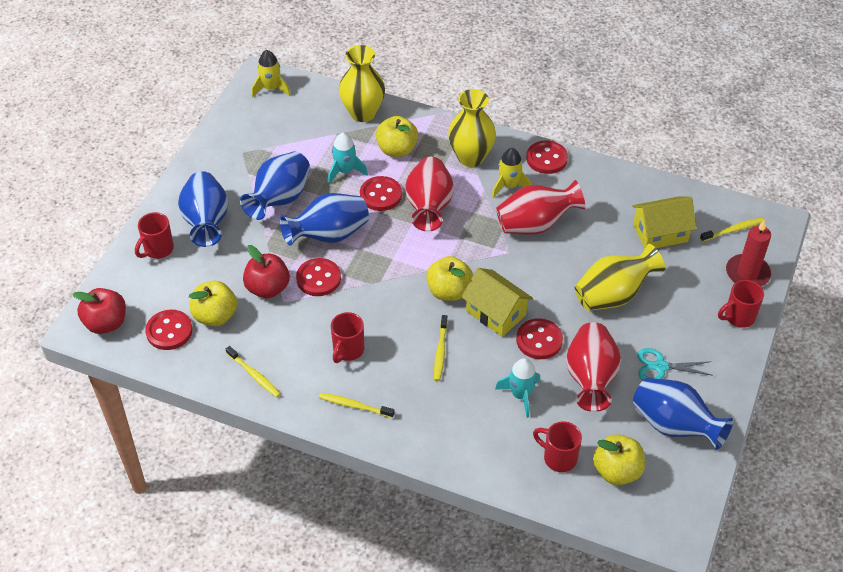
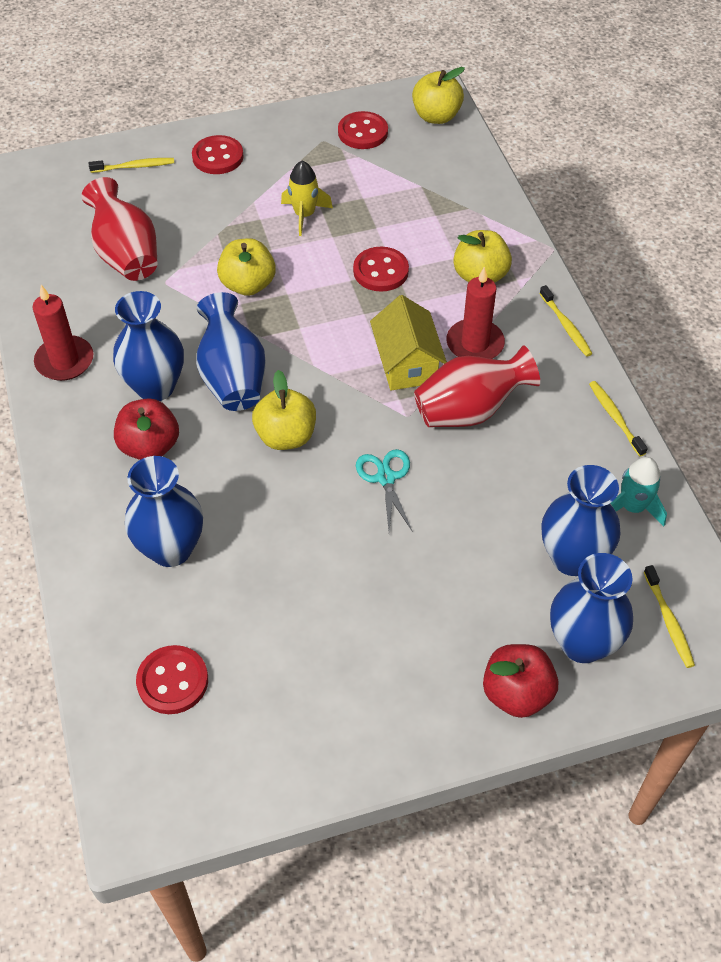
blue vase: 4 -> 5
red button: 5 -> 4
red candle: 1 -> 2
red mug: 4 -> 0
red vase: 3 -> 2
turquoise rocket: 2 -> 1
yellow house: 2 -> 1
yellow rocket: 2 -> 1
yellow vase: 3 -> 0

